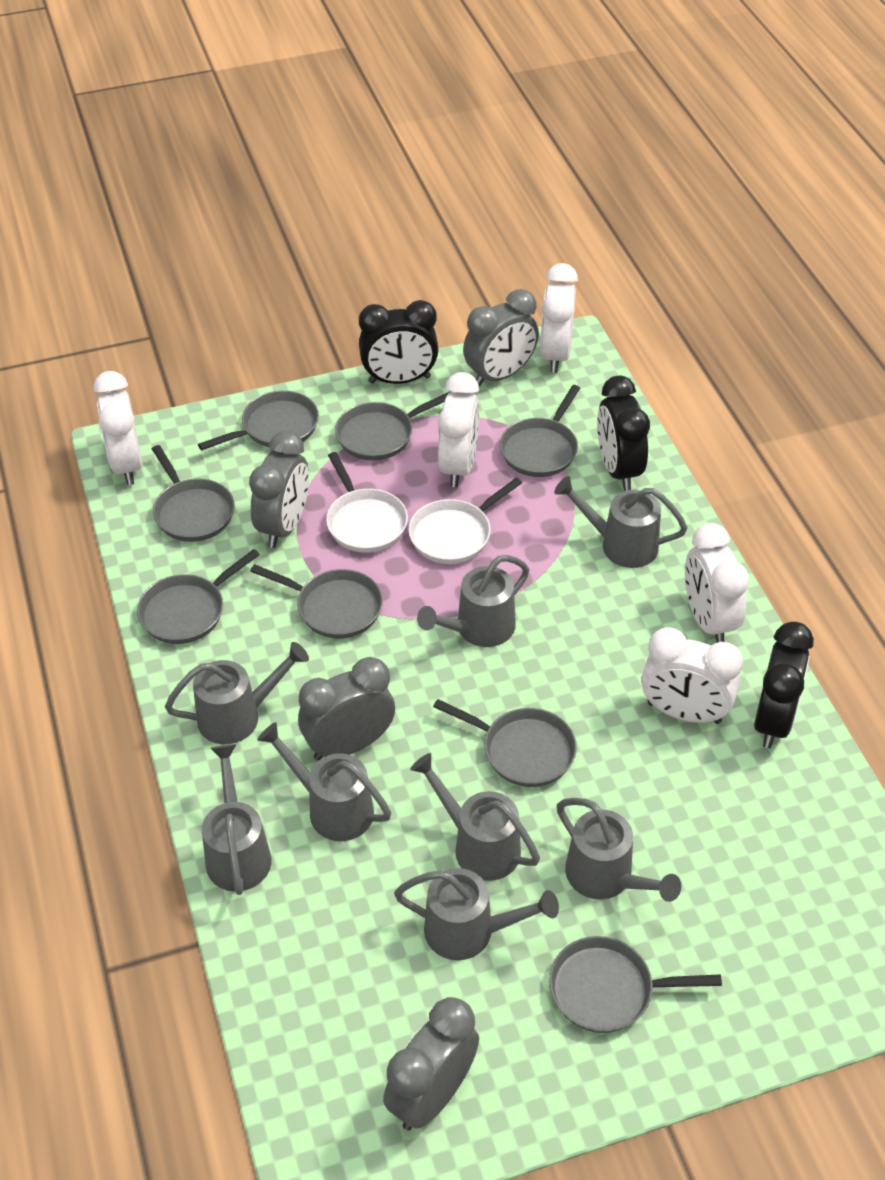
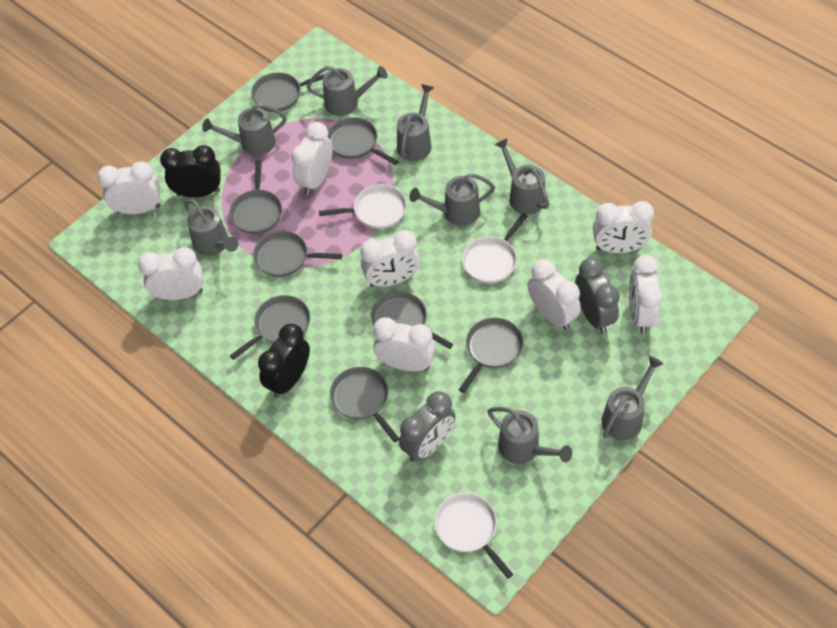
black clock: 3 -> 2
grey clock: 4 -> 2
white clock: 5 -> 8
white pan: 2 -> 3

